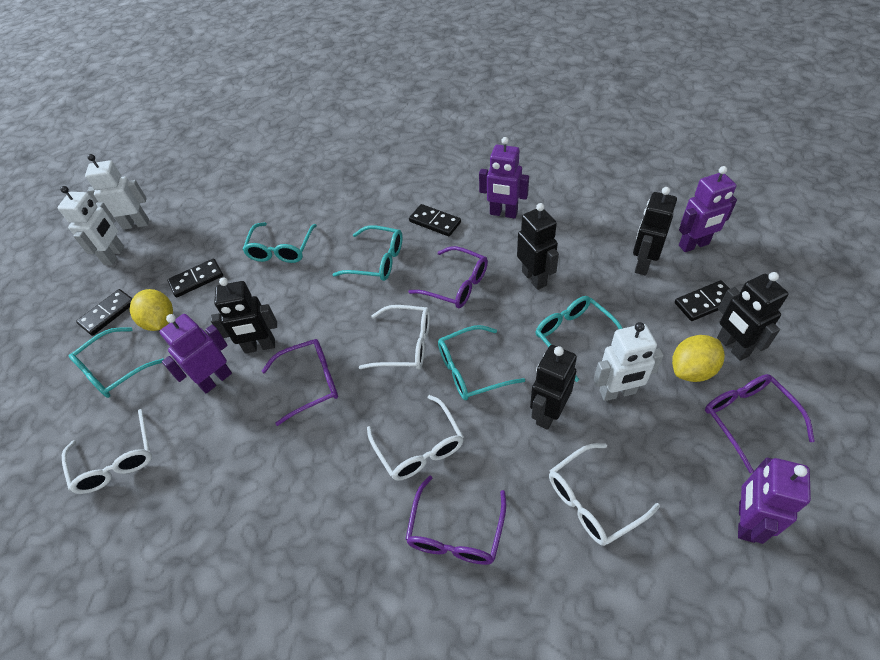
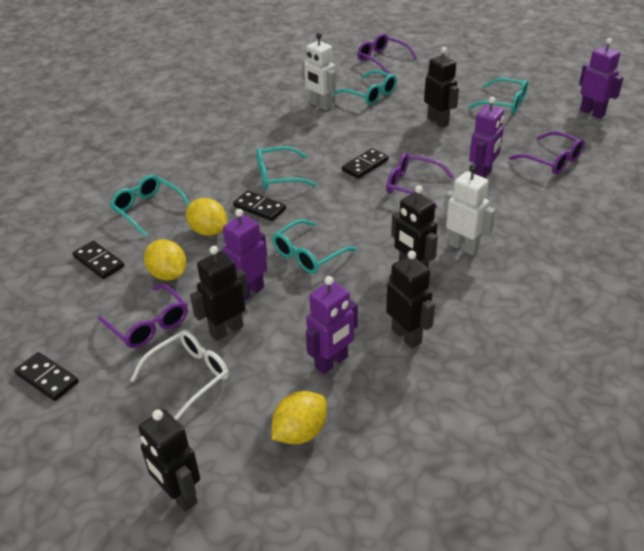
white glasses: 4 -> 1
white robot: 3 -> 2
yellow lemon: 2 -> 3

